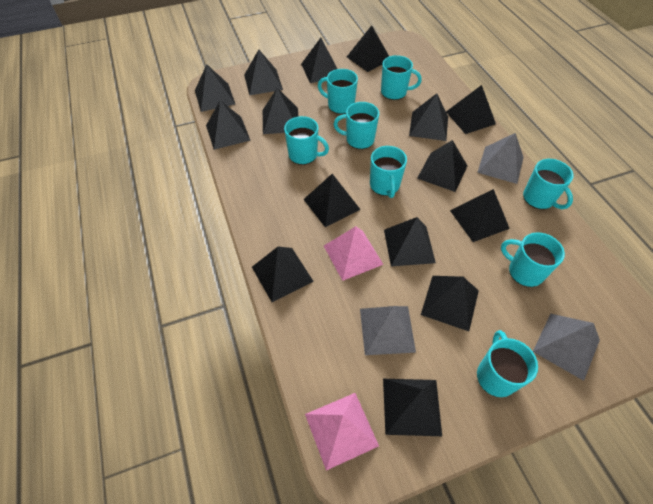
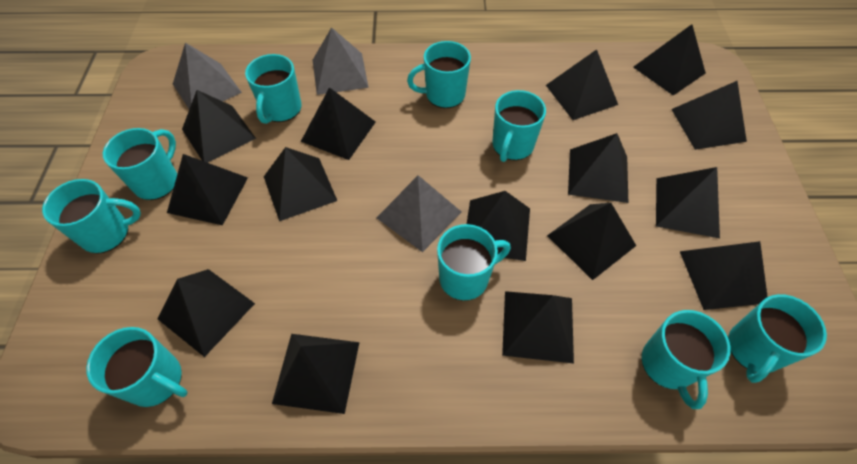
pink pyramid: 2 -> 0
turquoise mug: 8 -> 9

